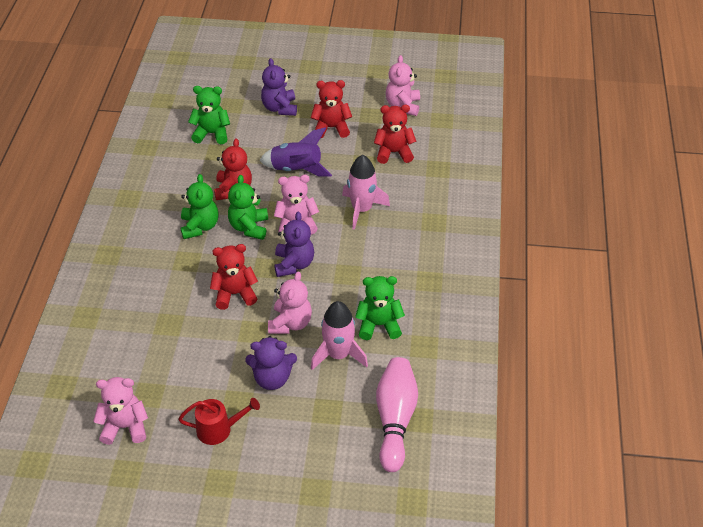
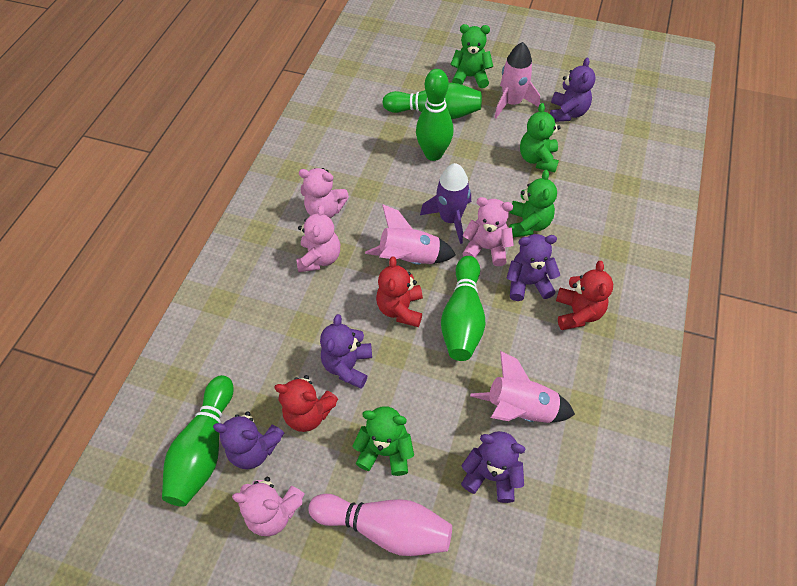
green bowling pin: 0 -> 4
pink rocket: 2 -> 3
purple teddy bear: 3 -> 5
red teddy bear: 4 -> 3
red watering can: 1 -> 0

